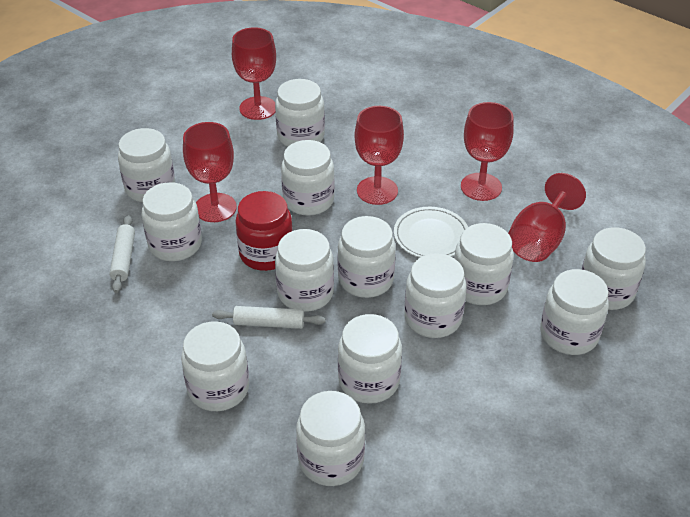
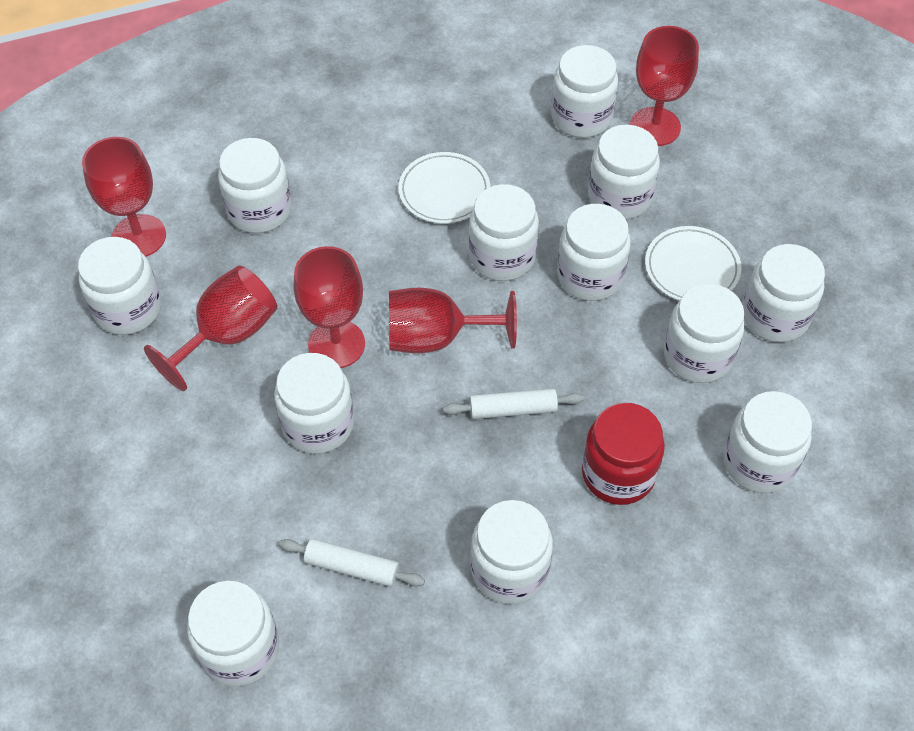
white jar: 13 -> 12
white plate: 1 -> 2

